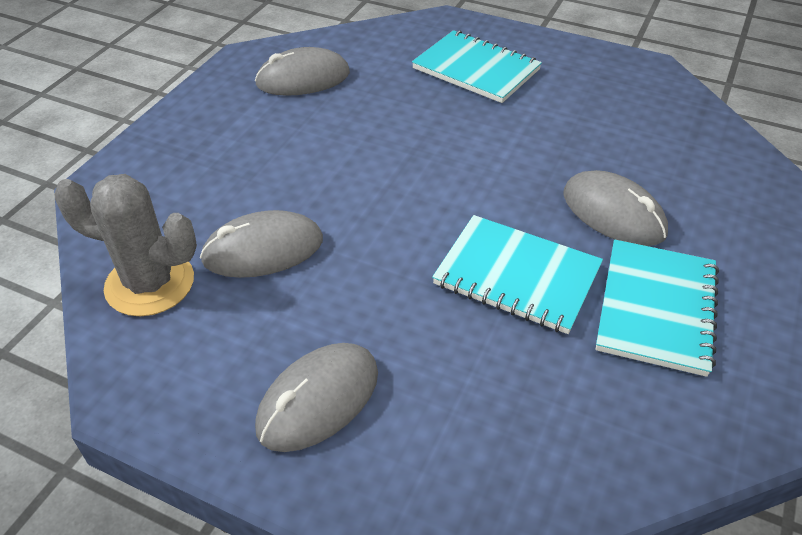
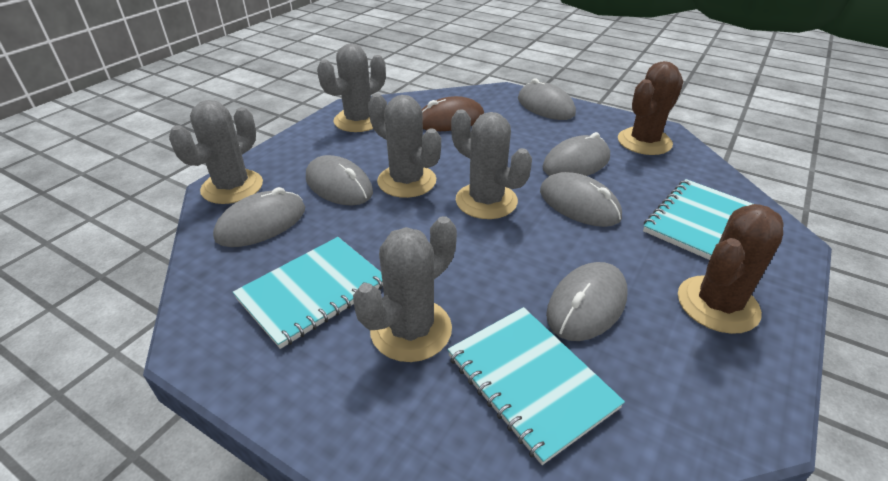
brown cactus: 0 -> 2
brown mouse: 0 -> 1
grey cactus: 1 -> 5
grey mouse: 4 -> 6

